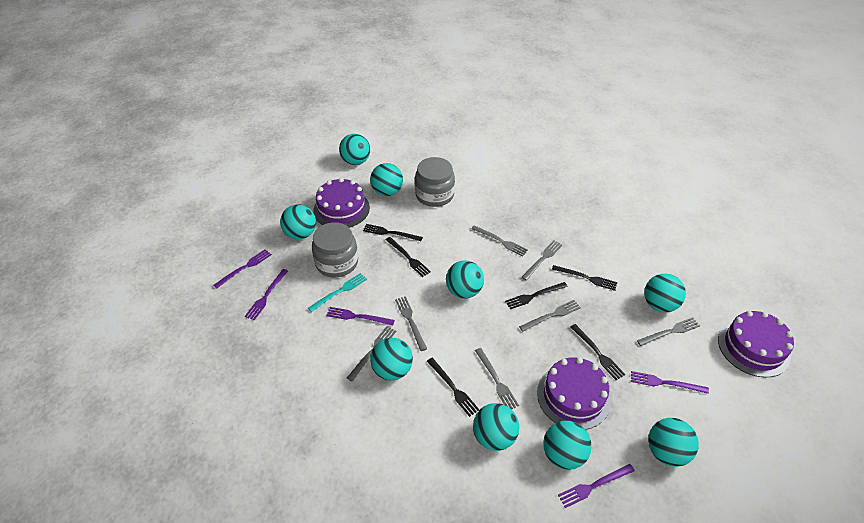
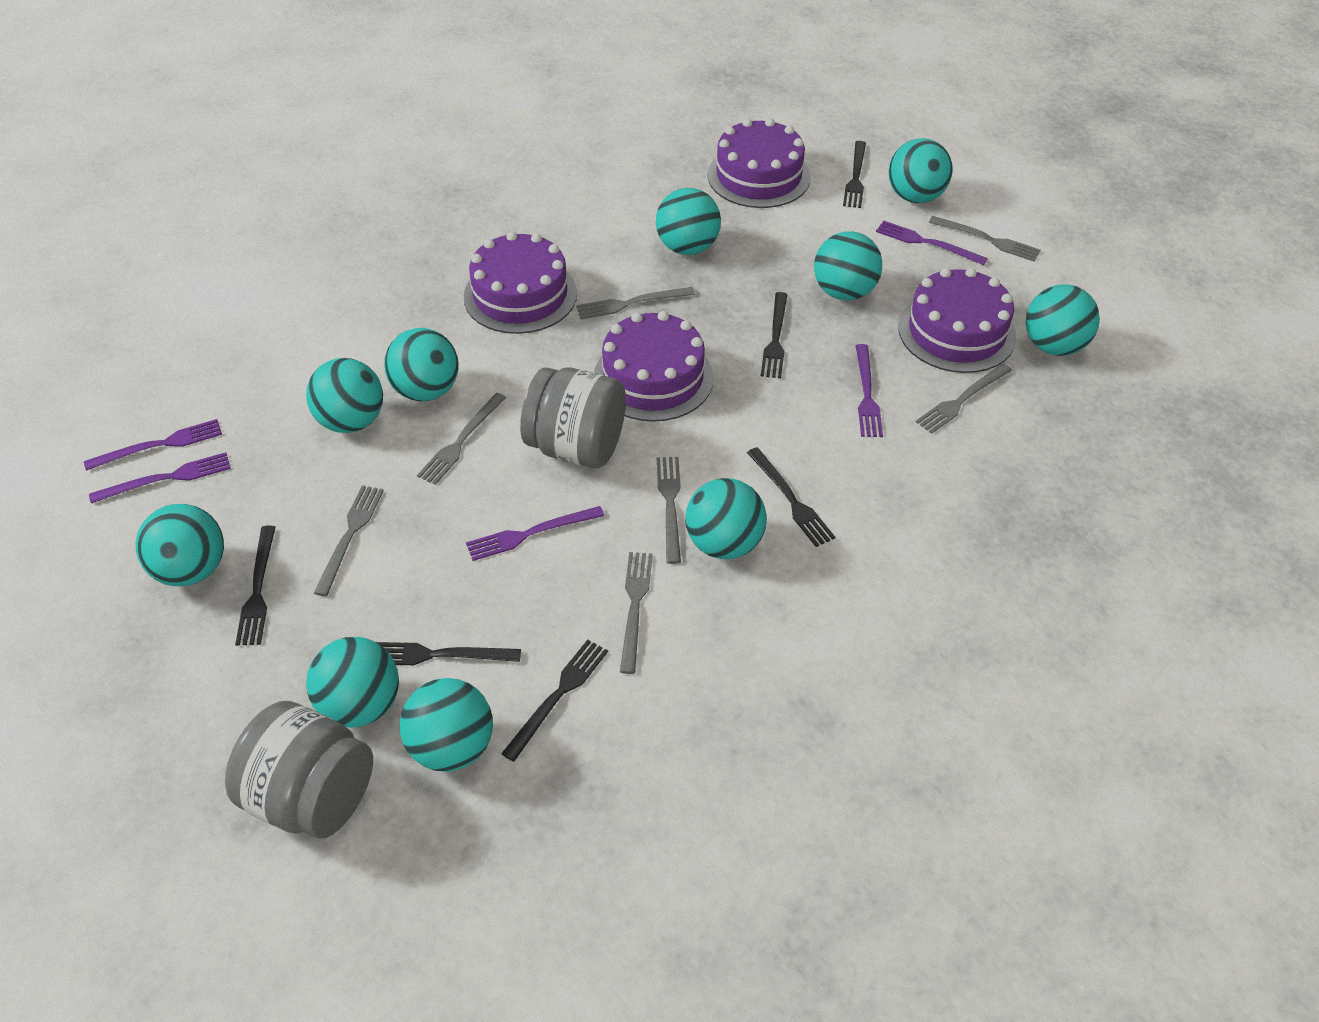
purple cake: 3 -> 4
turquoise ball: 9 -> 10
turquoise fork: 1 -> 0

